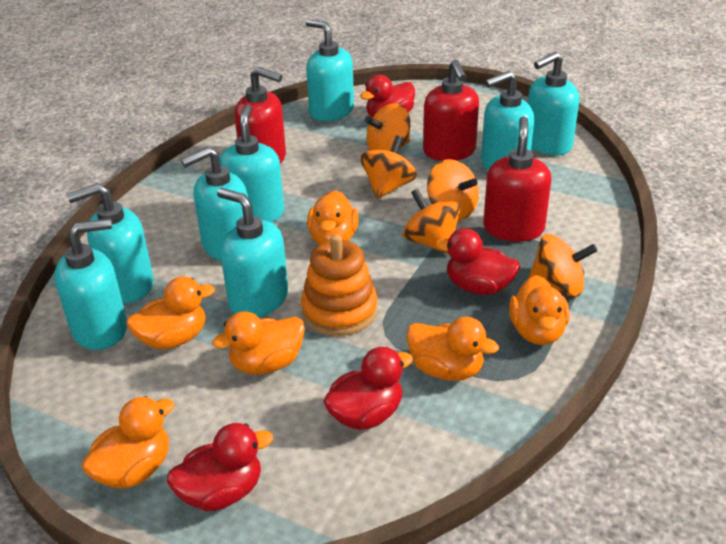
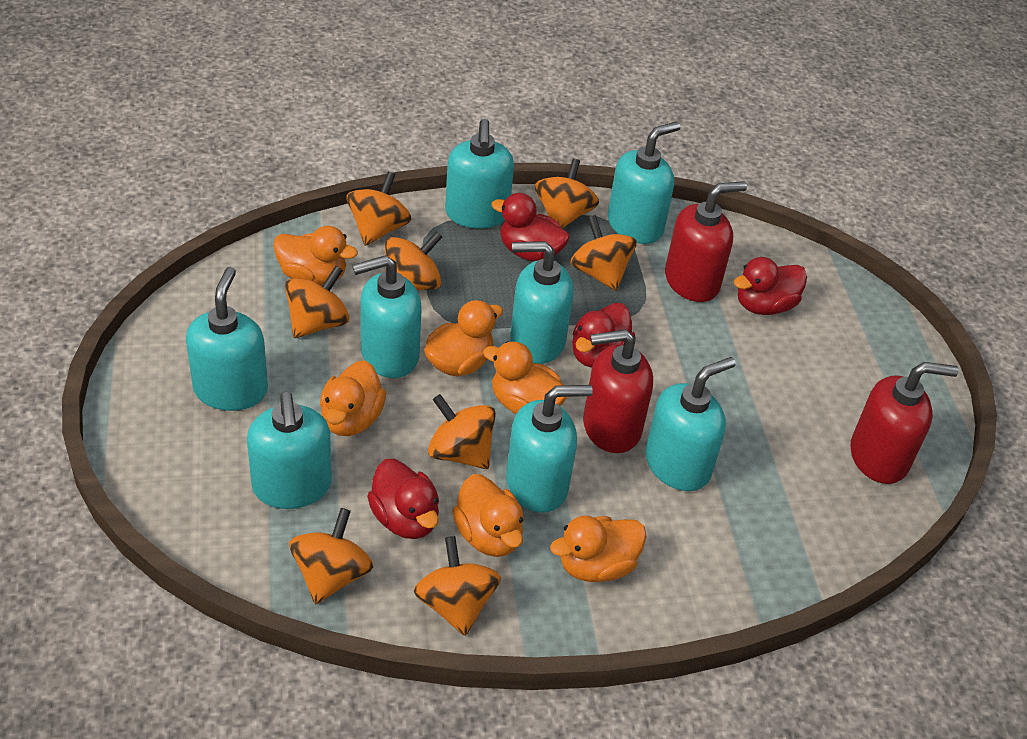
orange spinning top: 5 -> 8
orange stacking toy: 1 -> 0

